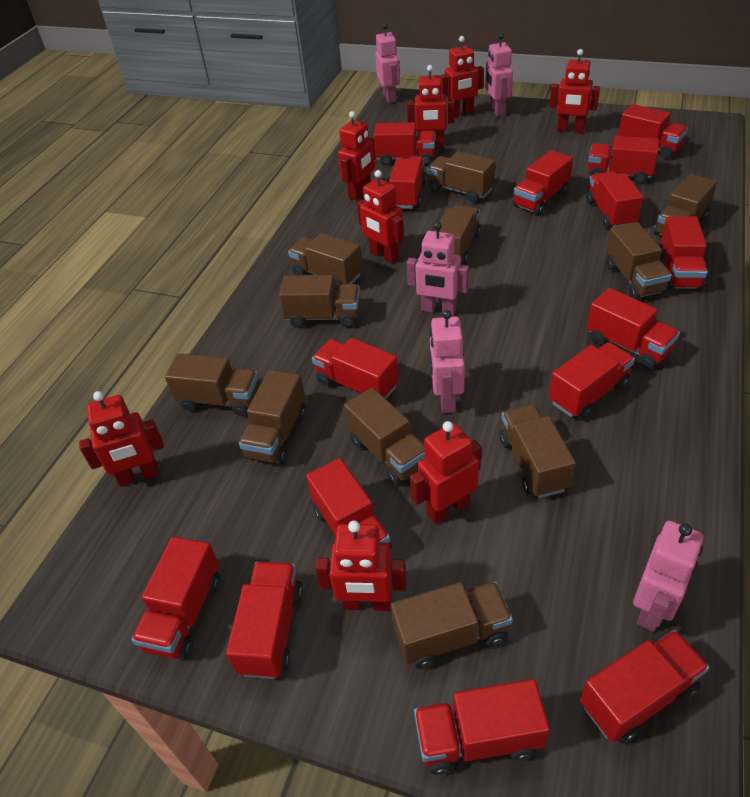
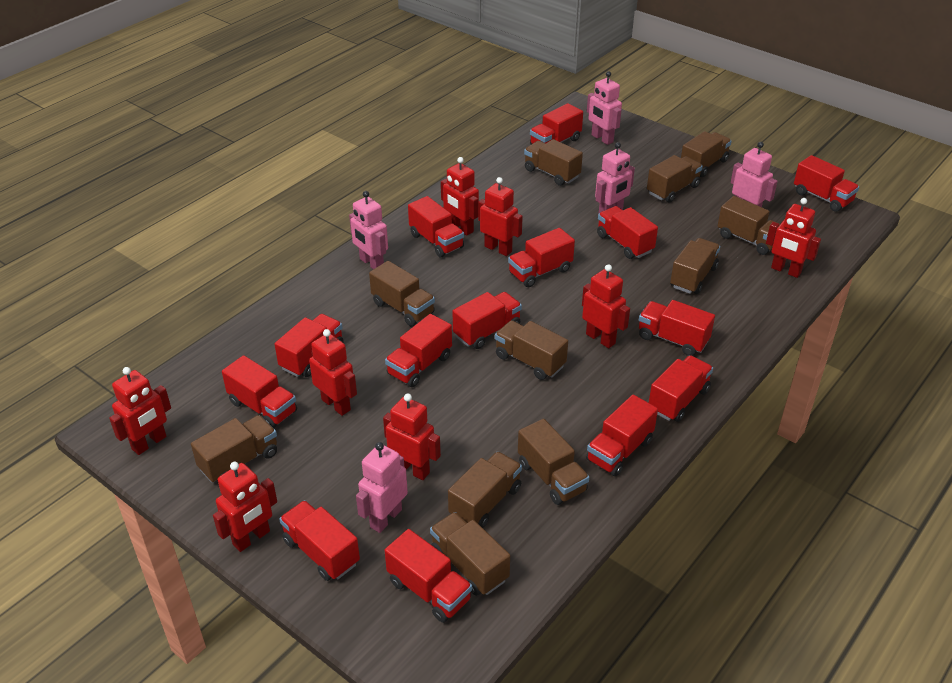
red truck: 15 -> 14

